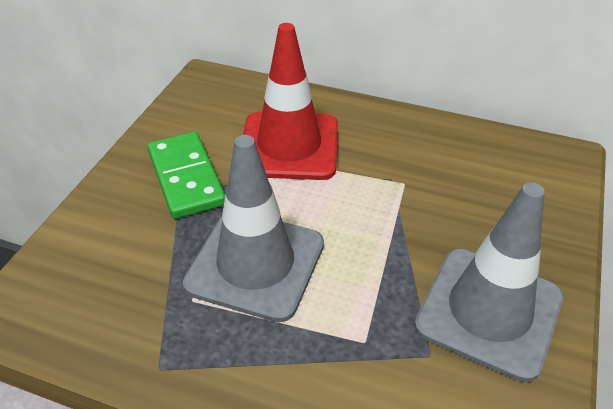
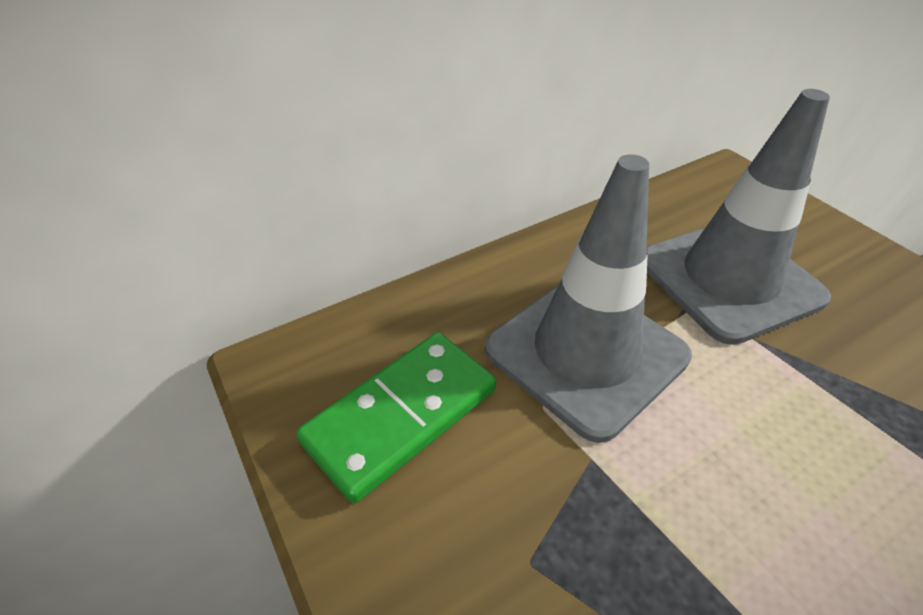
red traffic cone: 1 -> 0

